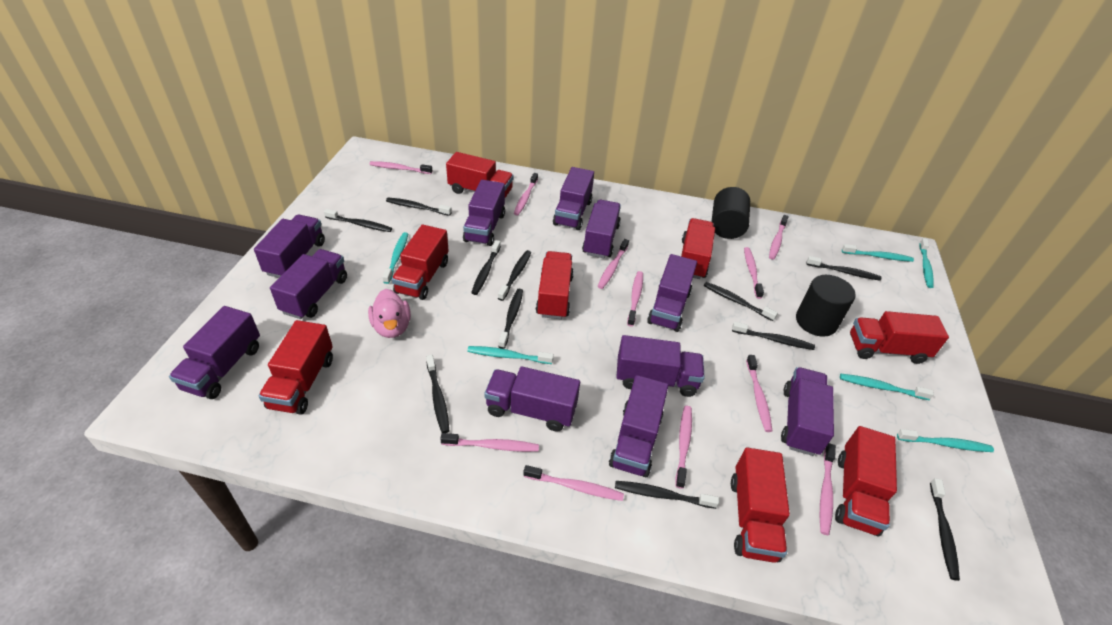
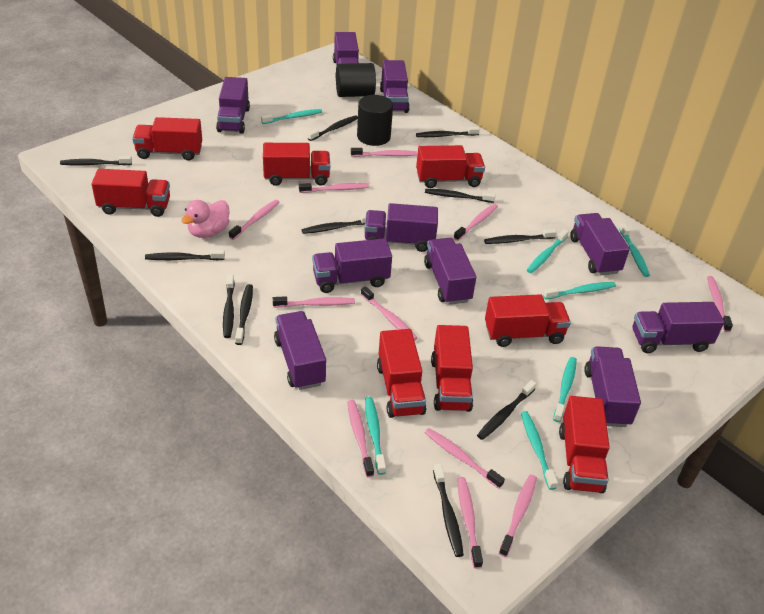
purple truck: 11 -> 10
turquoise toothbrush: 6 -> 7

